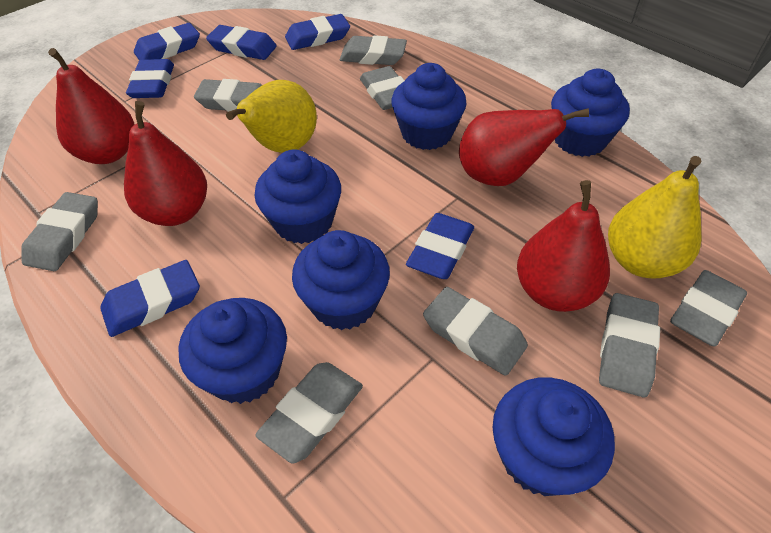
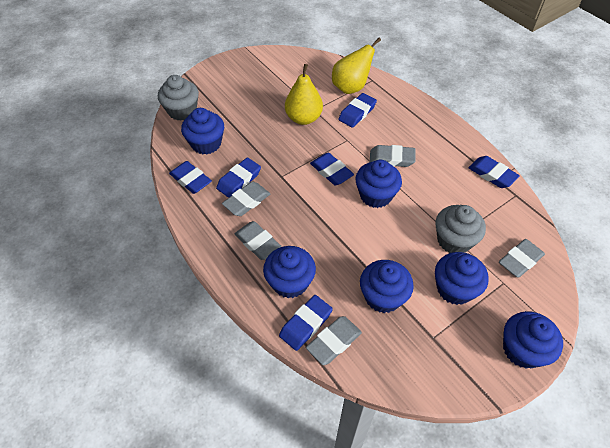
grey cupcake: 0 -> 2
grey eraser: 8 -> 5
red pear: 4 -> 0

